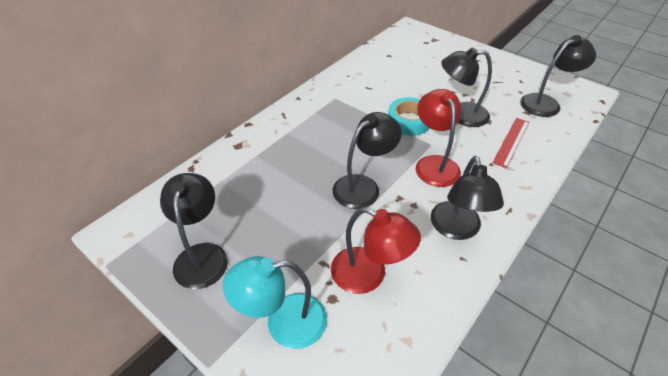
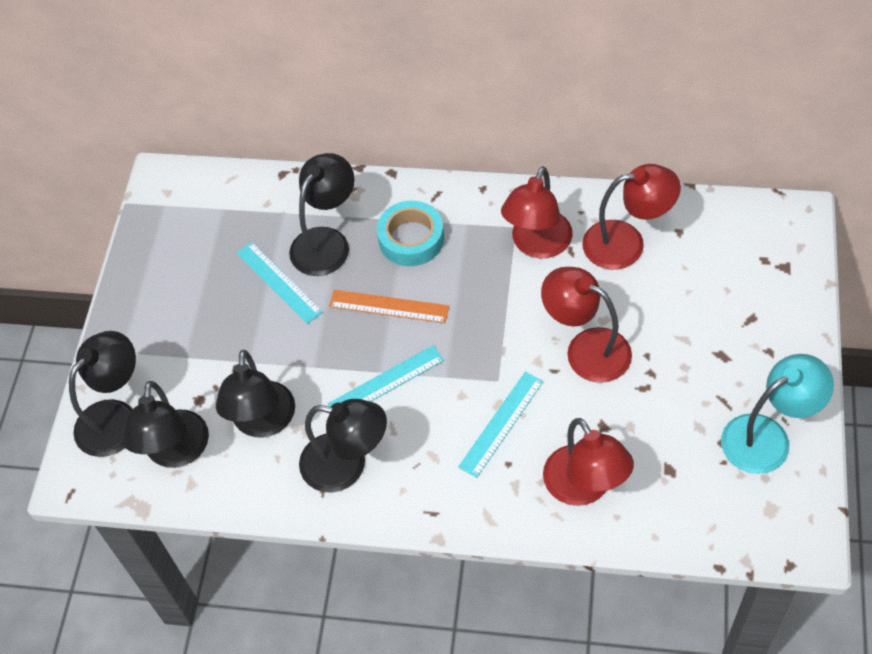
orange ruler: 0 -> 1
red lamp: 2 -> 4
red ruler: 1 -> 0
turquoise ruler: 0 -> 3

